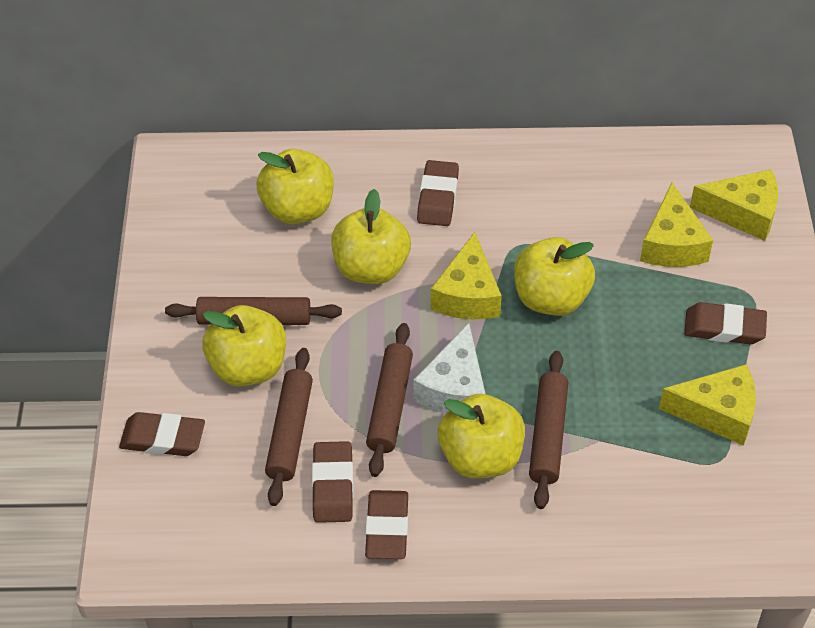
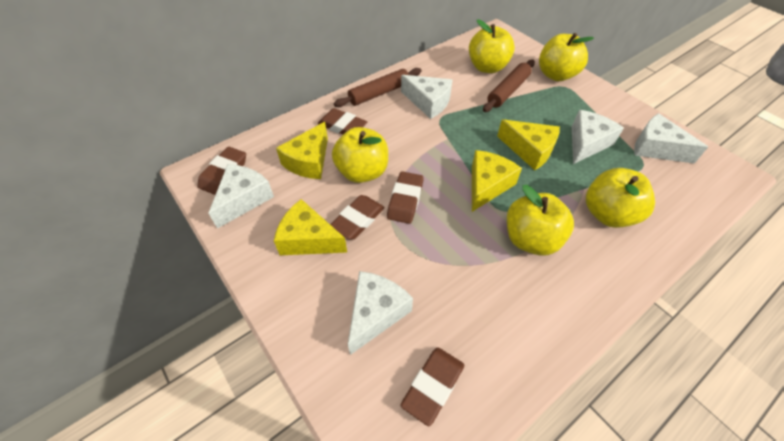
brown rolling pin: 4 -> 2
white cheese: 1 -> 5

